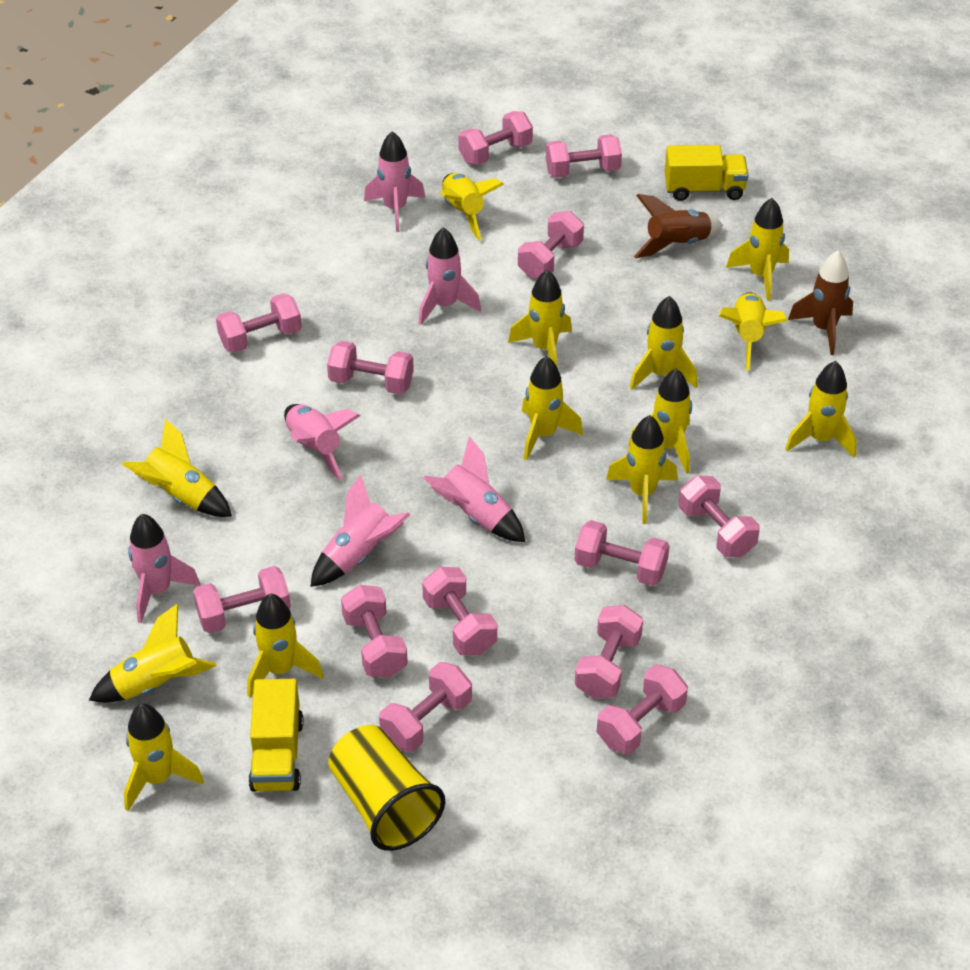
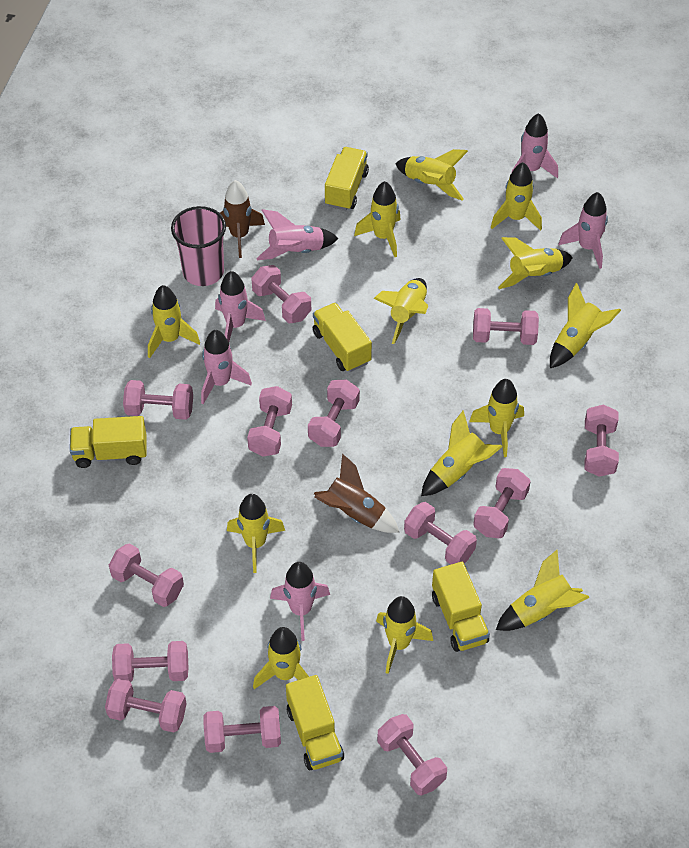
pink cup: 0 -> 1
yellow cup: 1 -> 0
yellow truck: 2 -> 5

